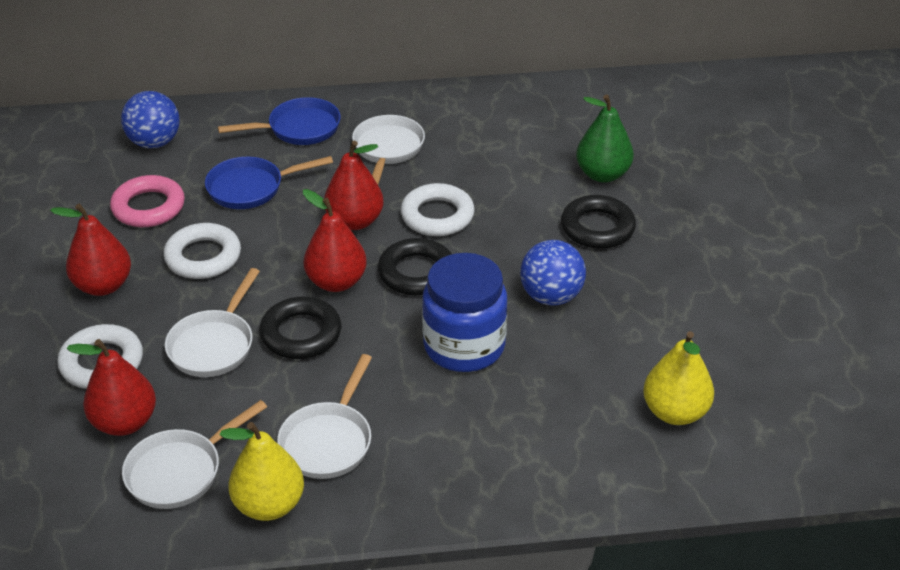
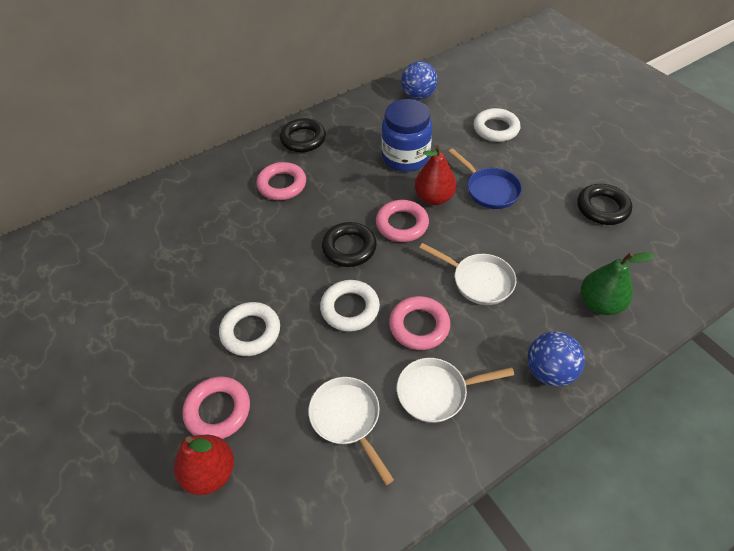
blue pan: 2 -> 1
pink ring: 1 -> 4
red pear: 4 -> 2
white pan: 4 -> 3
yellow pear: 2 -> 0

